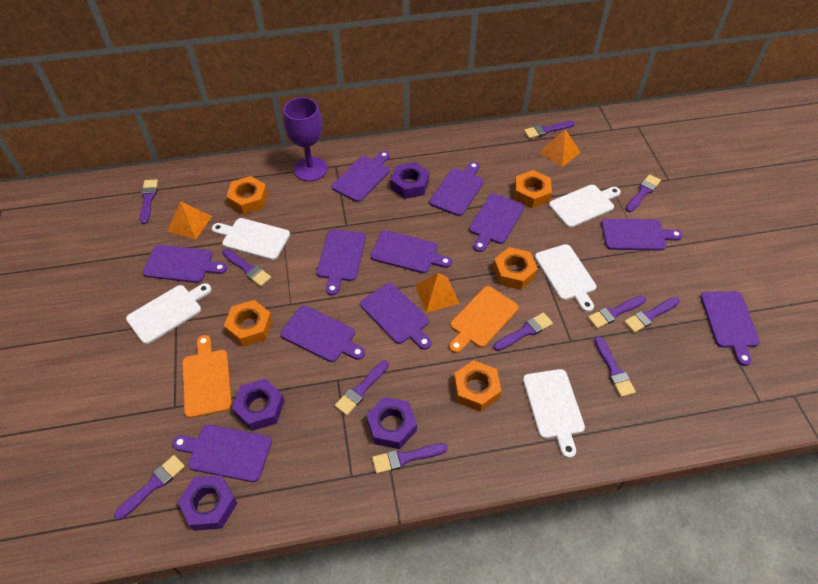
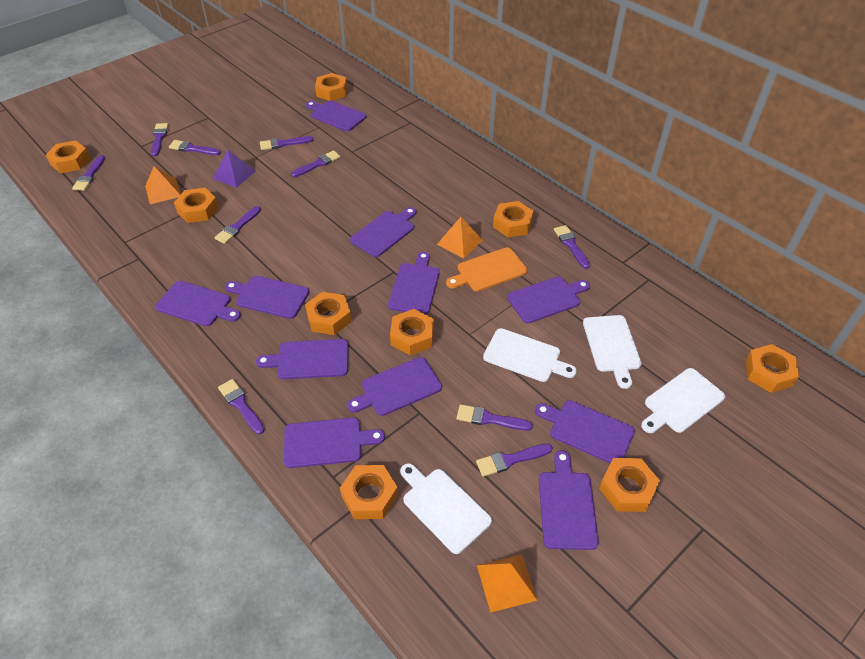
orange cutting board: 2 -> 1
orange nut: 5 -> 9
purple brush: 11 -> 10
purple goblet: 1 -> 0
purple nut: 4 -> 0
purple pyramid: 0 -> 1
white cutting board: 5 -> 4

